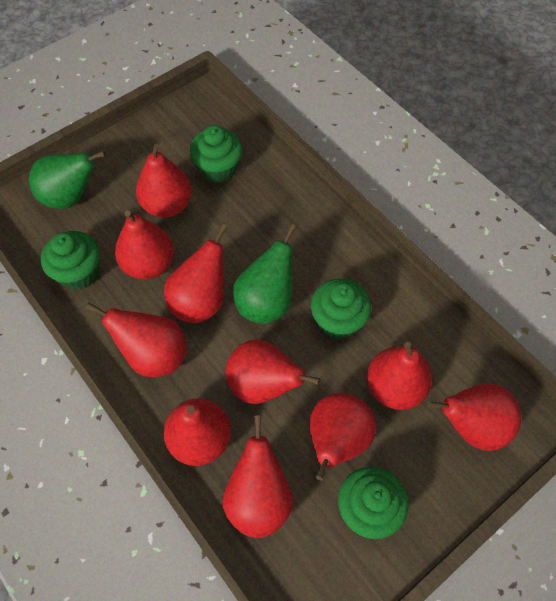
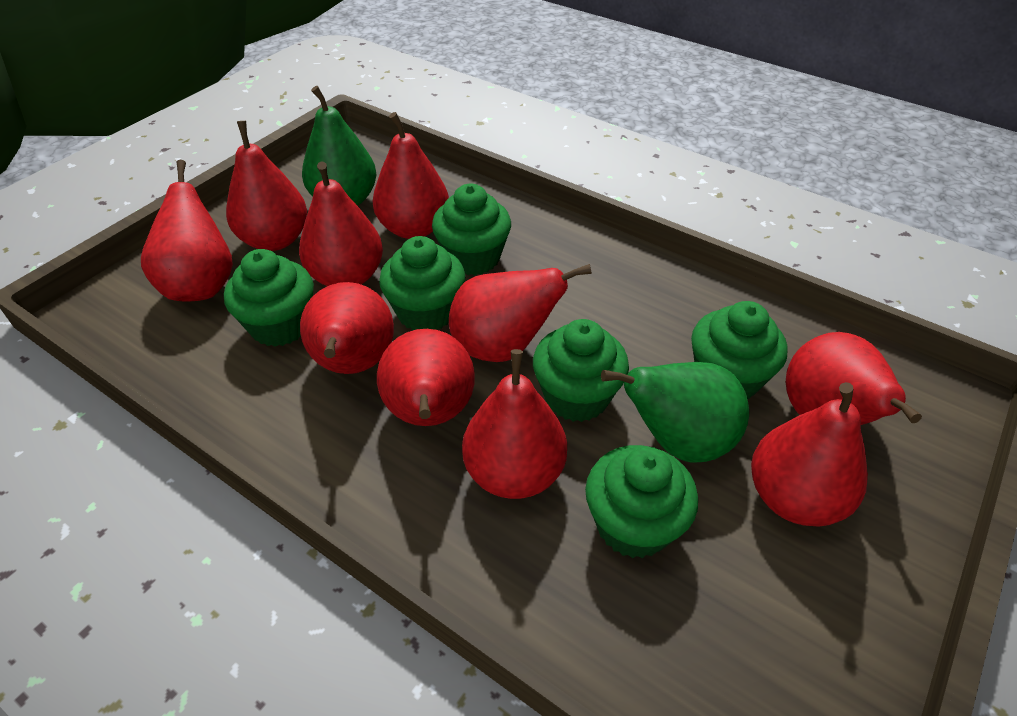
green cupcake: 4 -> 6

